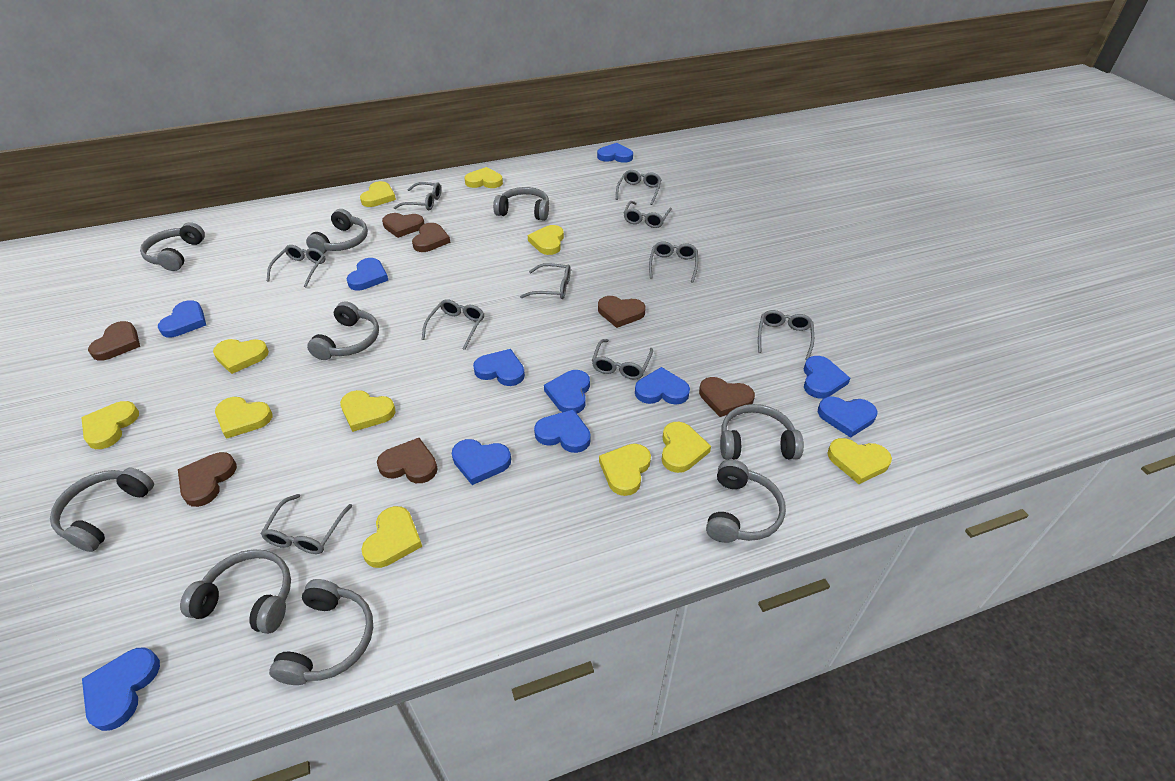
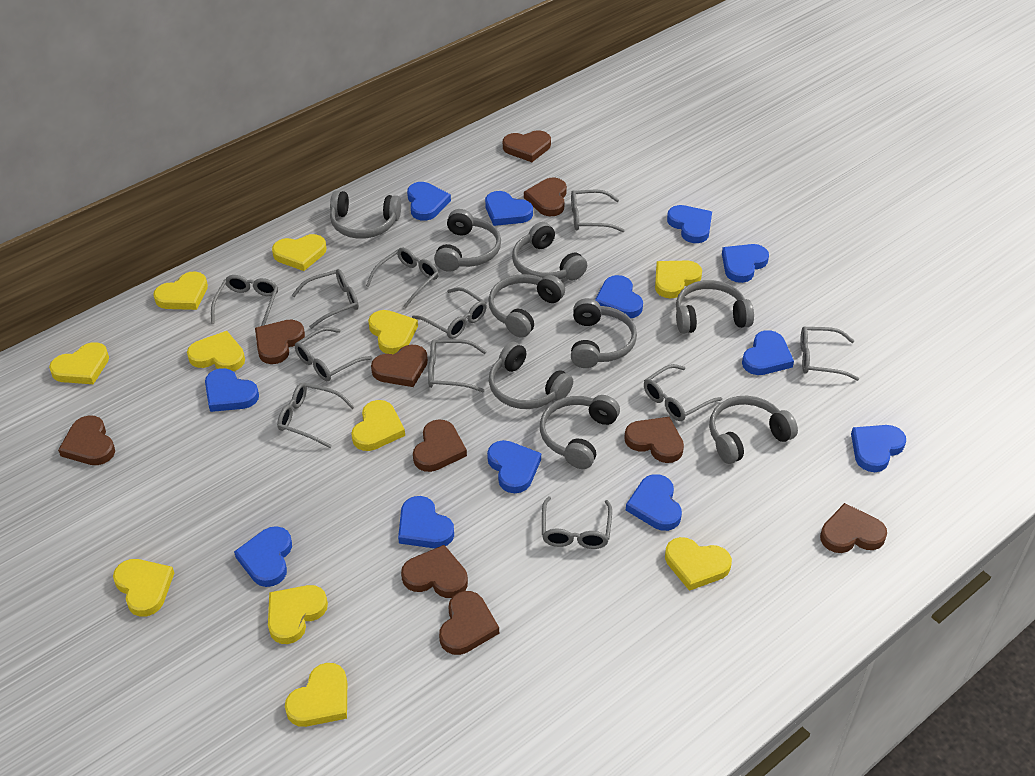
blue heart: 11 -> 12
brown heart: 7 -> 10
grey glasses: 10 -> 11

